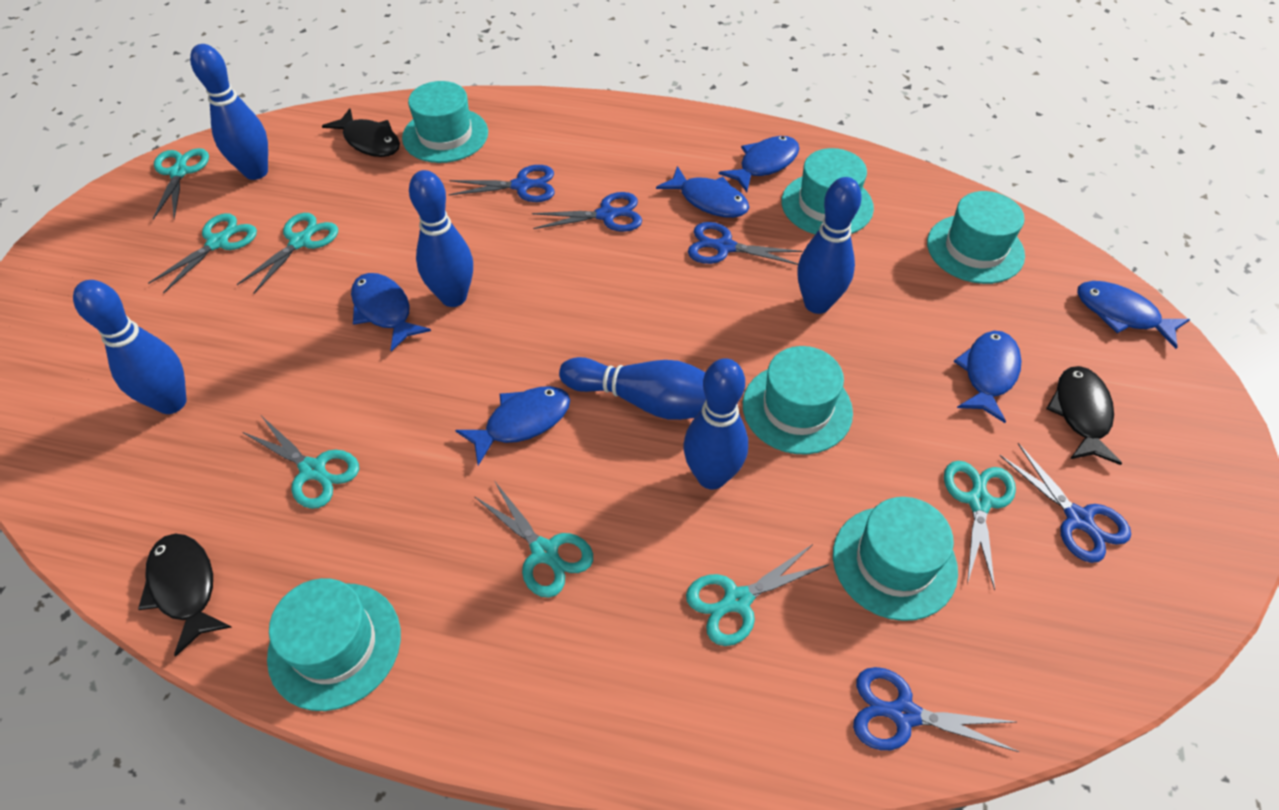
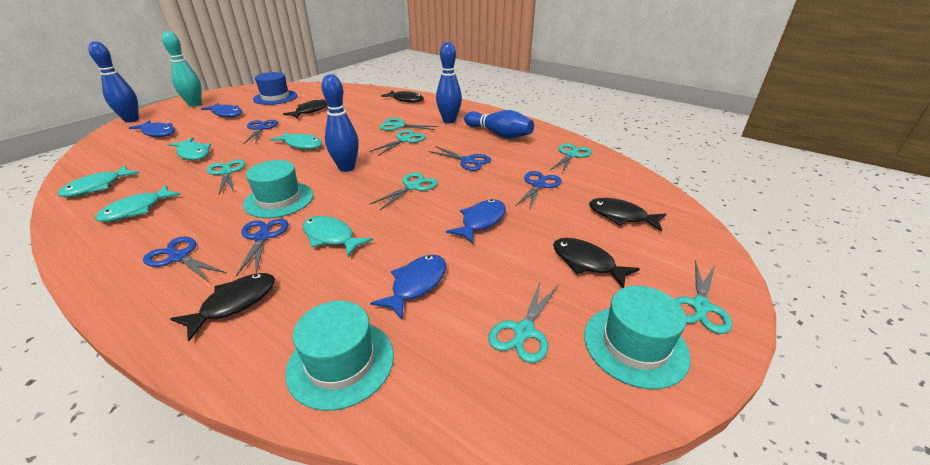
black fish: 3 -> 5
blue bowling pin: 6 -> 4
blue fish: 6 -> 4
blue hat: 0 -> 1
turquoise bowling pin: 0 -> 1
turquoise fish: 0 -> 5
turquoise hat: 6 -> 3

